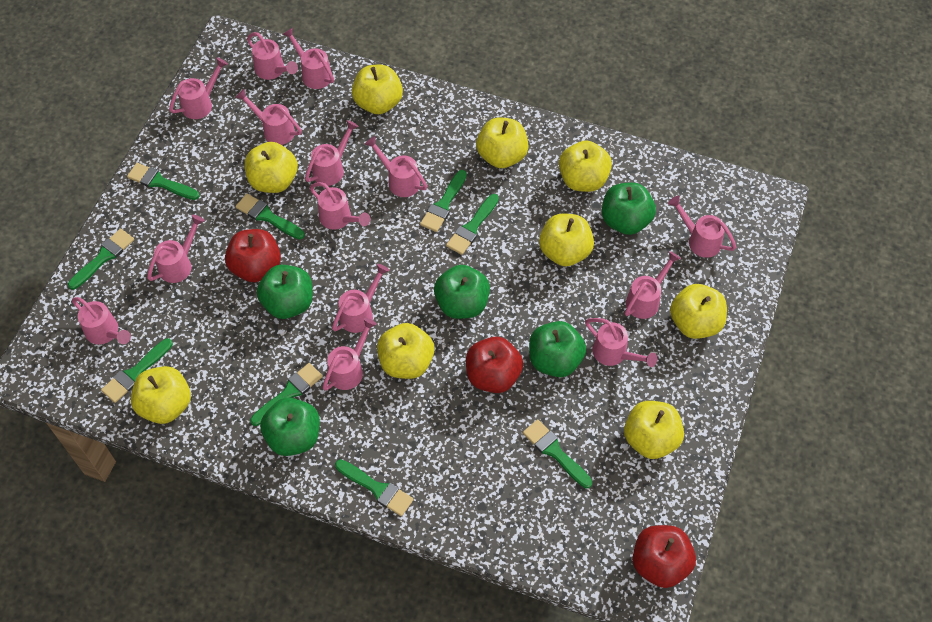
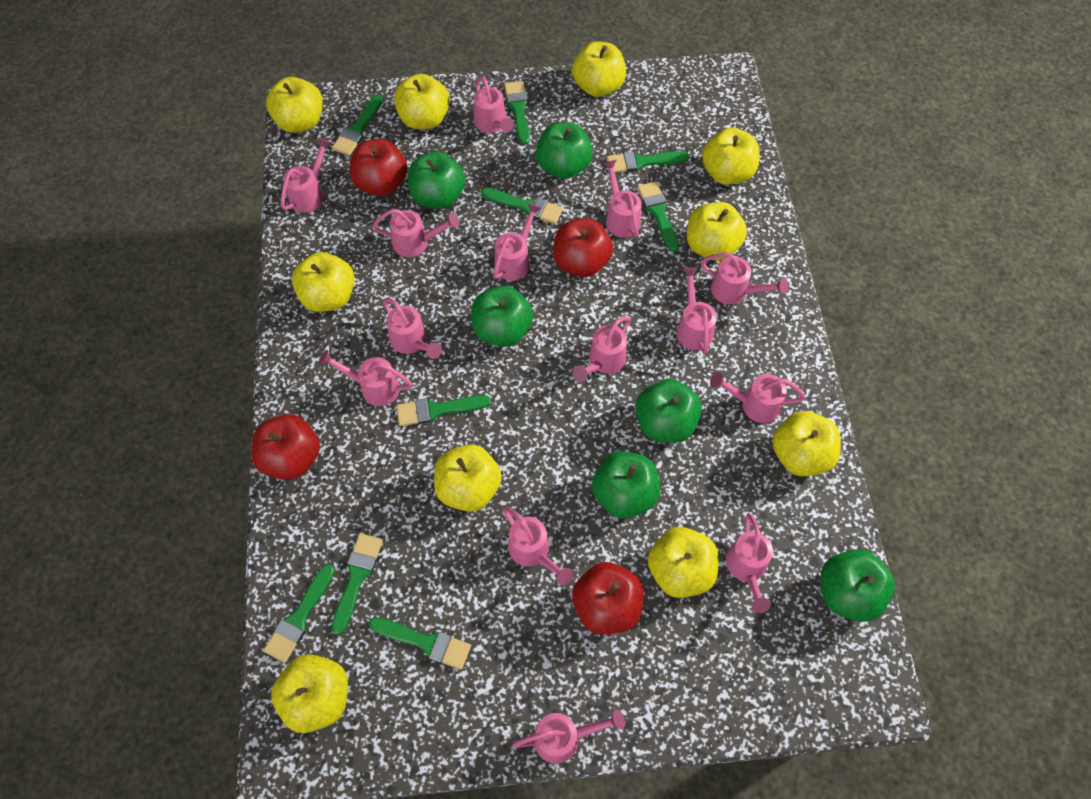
green apple: 5 -> 6
red apple: 3 -> 4
yellow apple: 9 -> 10

